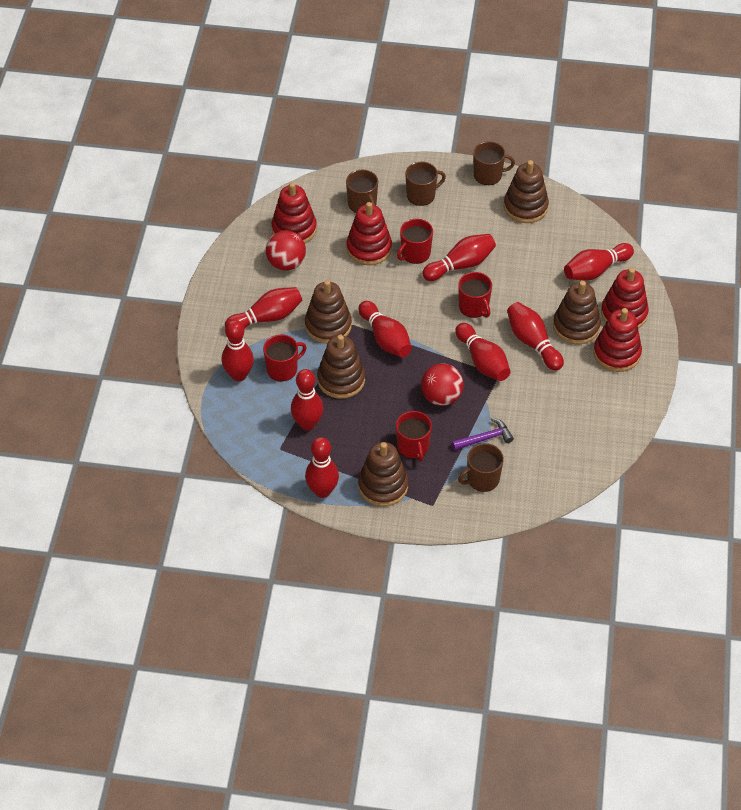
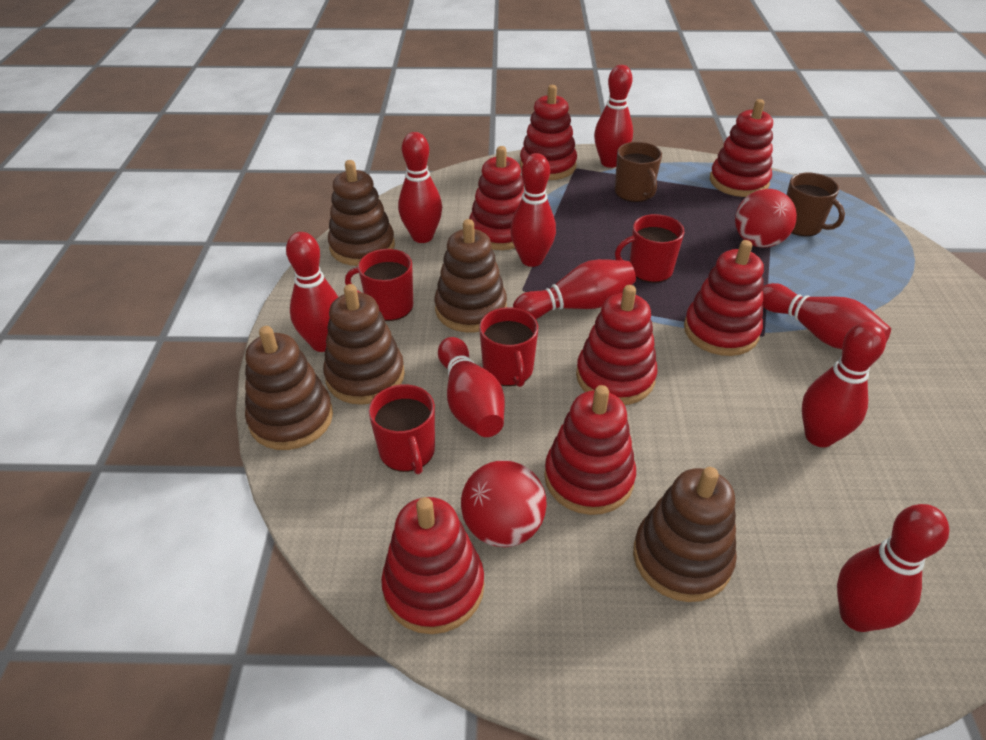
brown mug: 4 -> 2
purple hammer: 1 -> 0
red stacking toy: 4 -> 7

